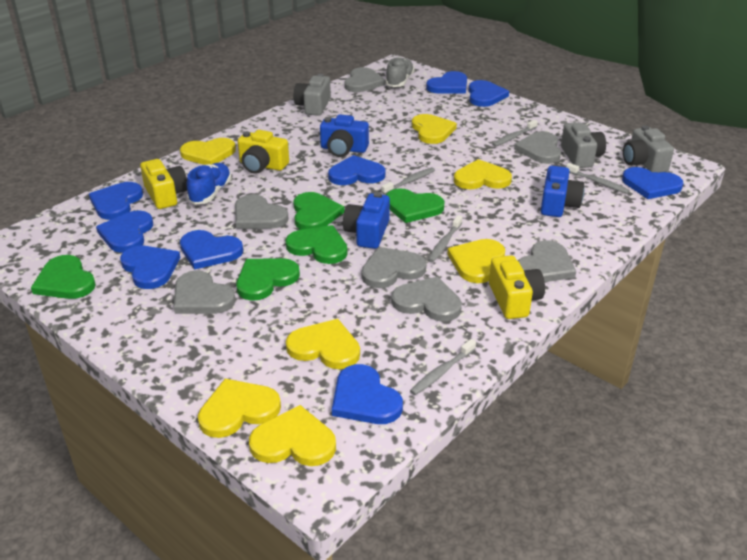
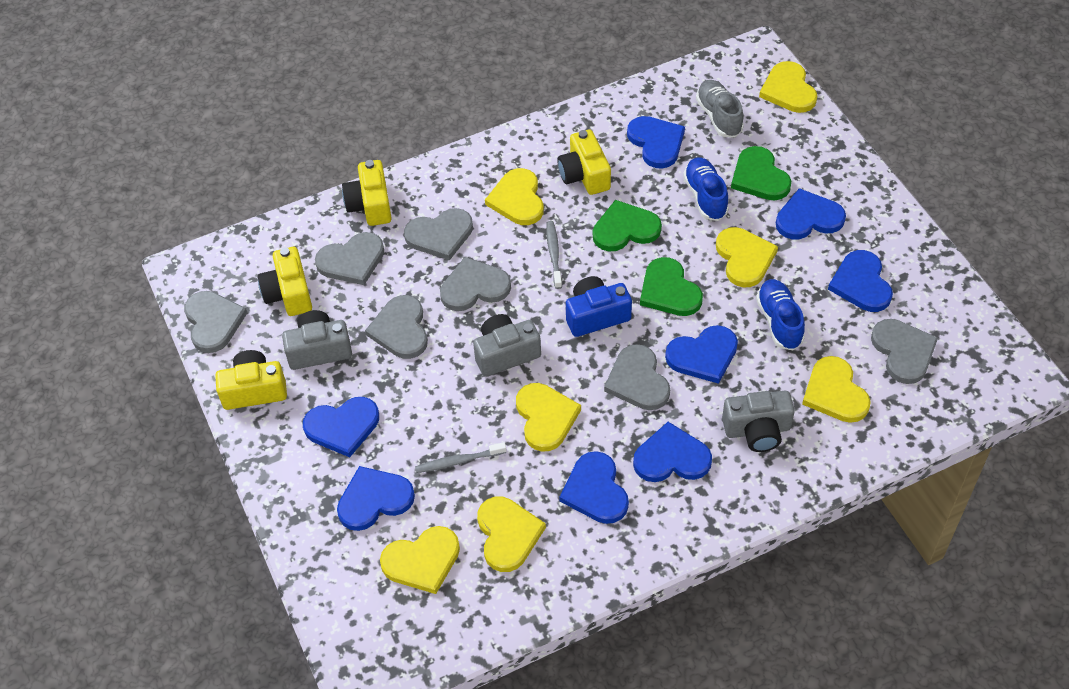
blue camera: 3 -> 1
blue heart: 9 -> 8
blue shoe: 1 -> 2
green heart: 5 -> 3
grey toothbrush: 5 -> 2
yellow camera: 3 -> 4

